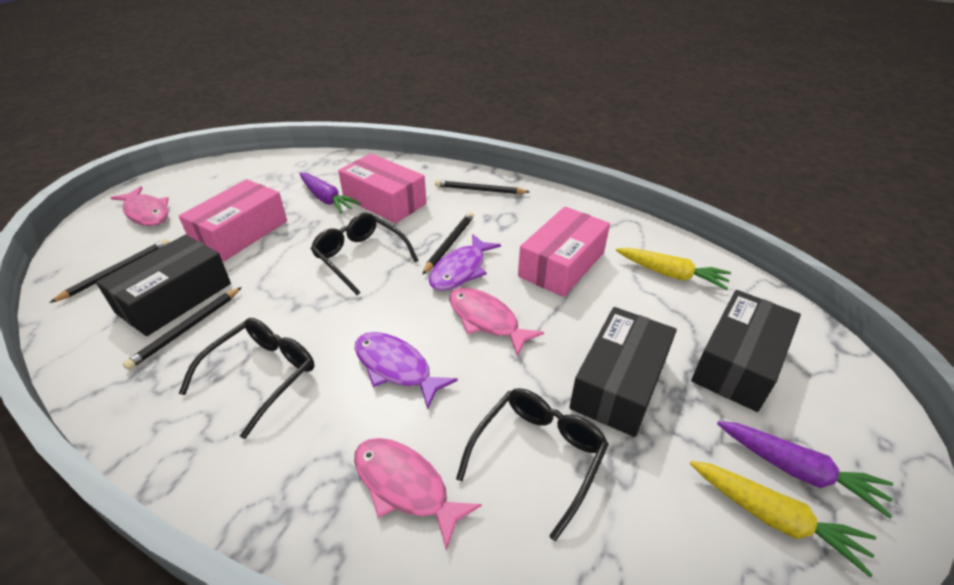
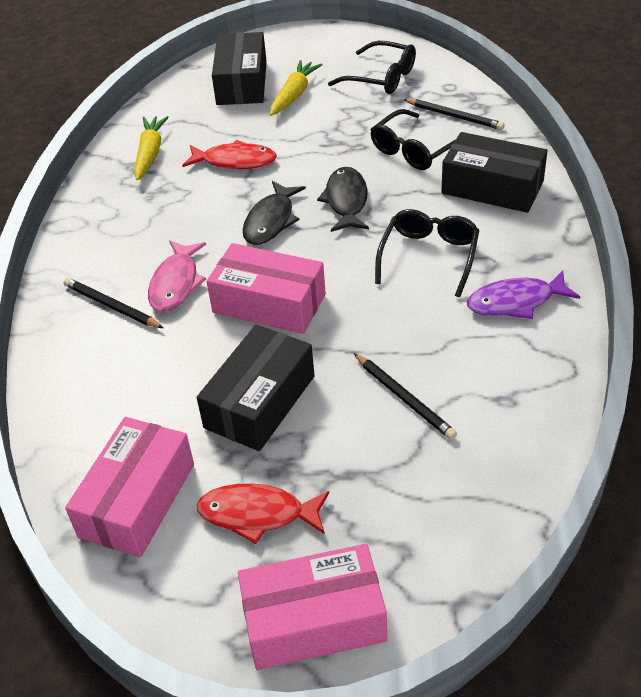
black fish: 0 -> 2
black pencil: 4 -> 3
pink fish: 3 -> 1
purple carrot: 2 -> 0
purple fish: 2 -> 1
red fish: 0 -> 2

